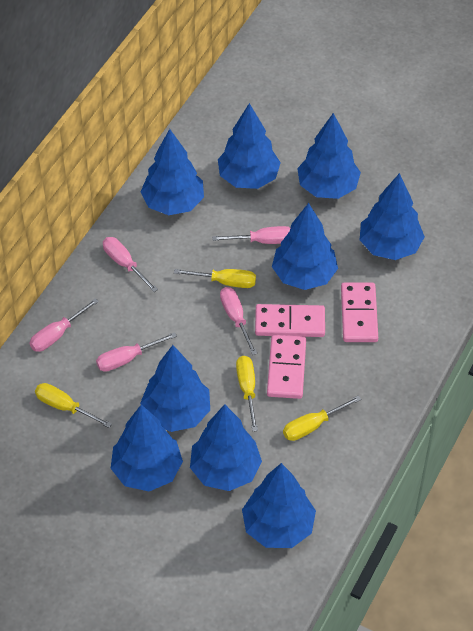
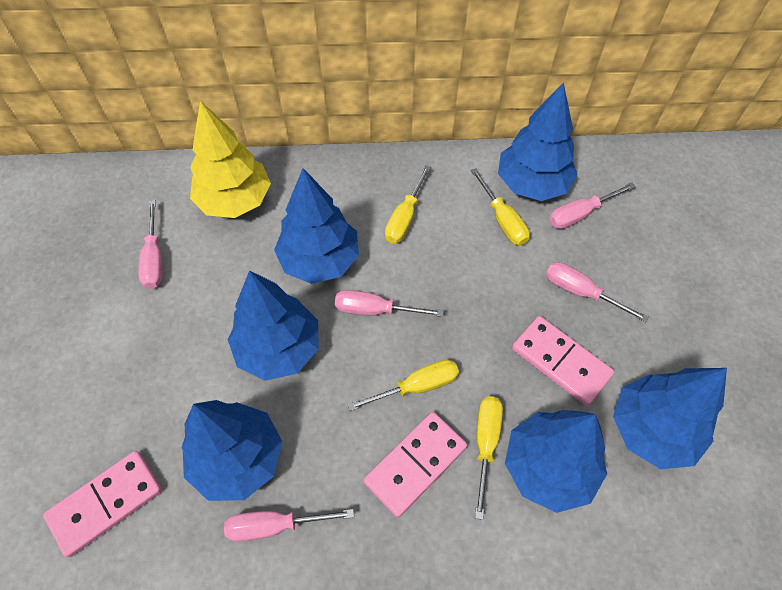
blue tree: 9 -> 6
yellow tree: 0 -> 1

